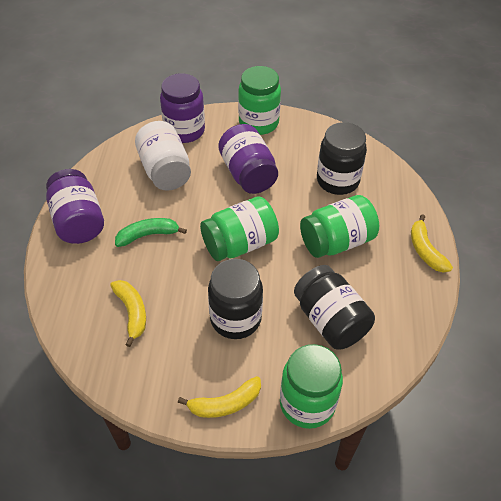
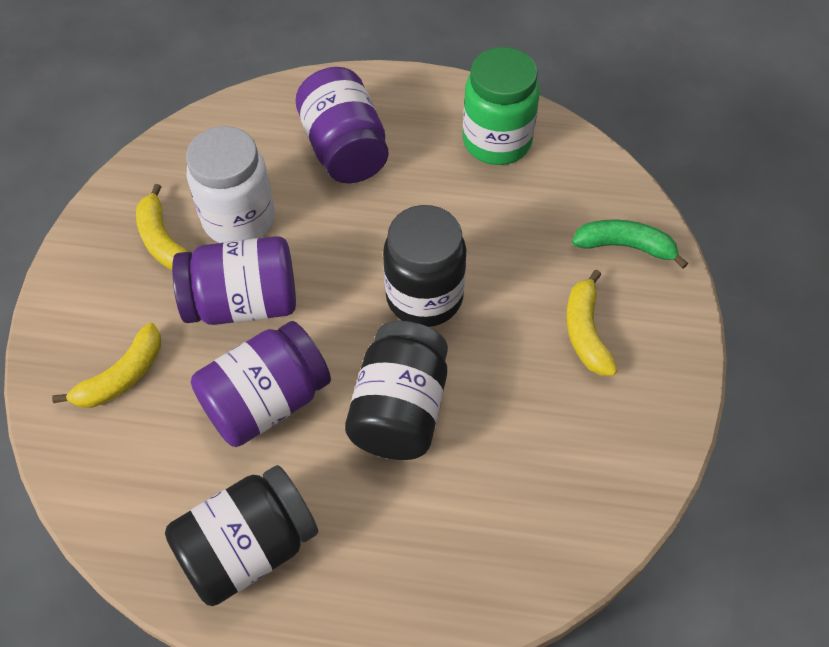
green jar: 4 -> 1

